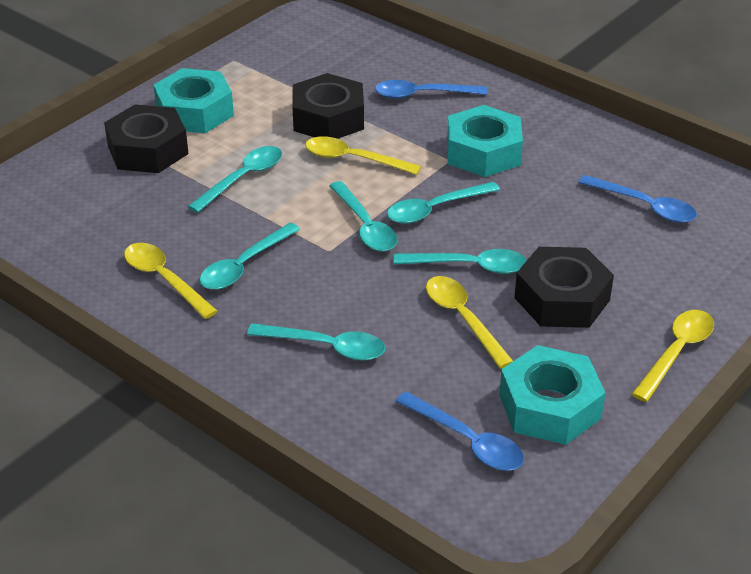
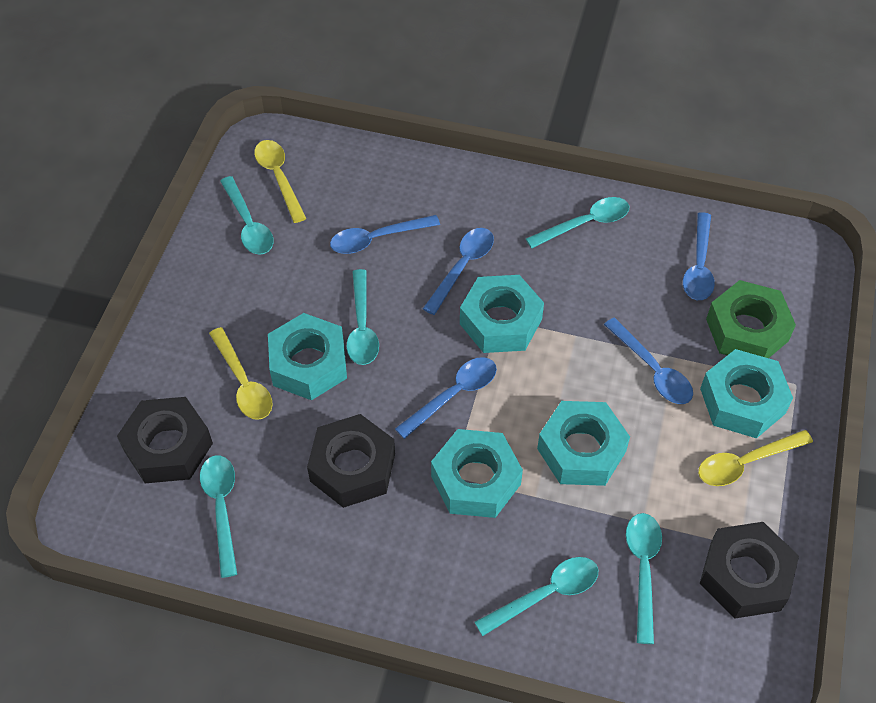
blue spoon: 3 -> 5
green nut: 0 -> 1
turquoise nut: 3 -> 5
yellow spoon: 4 -> 3

